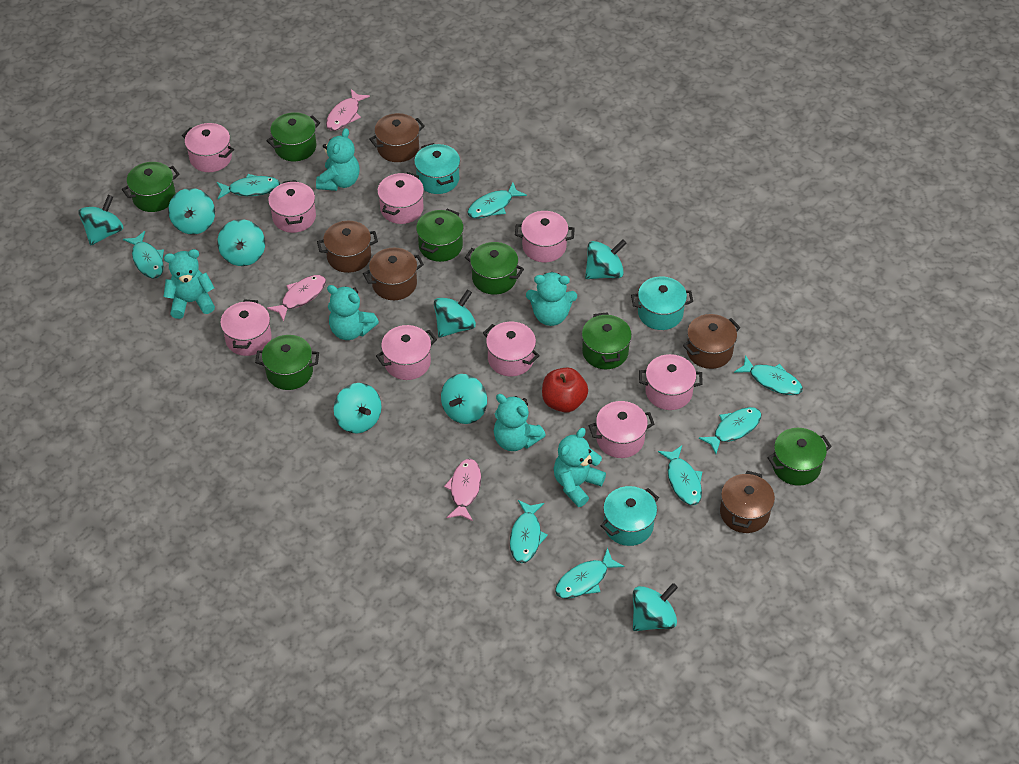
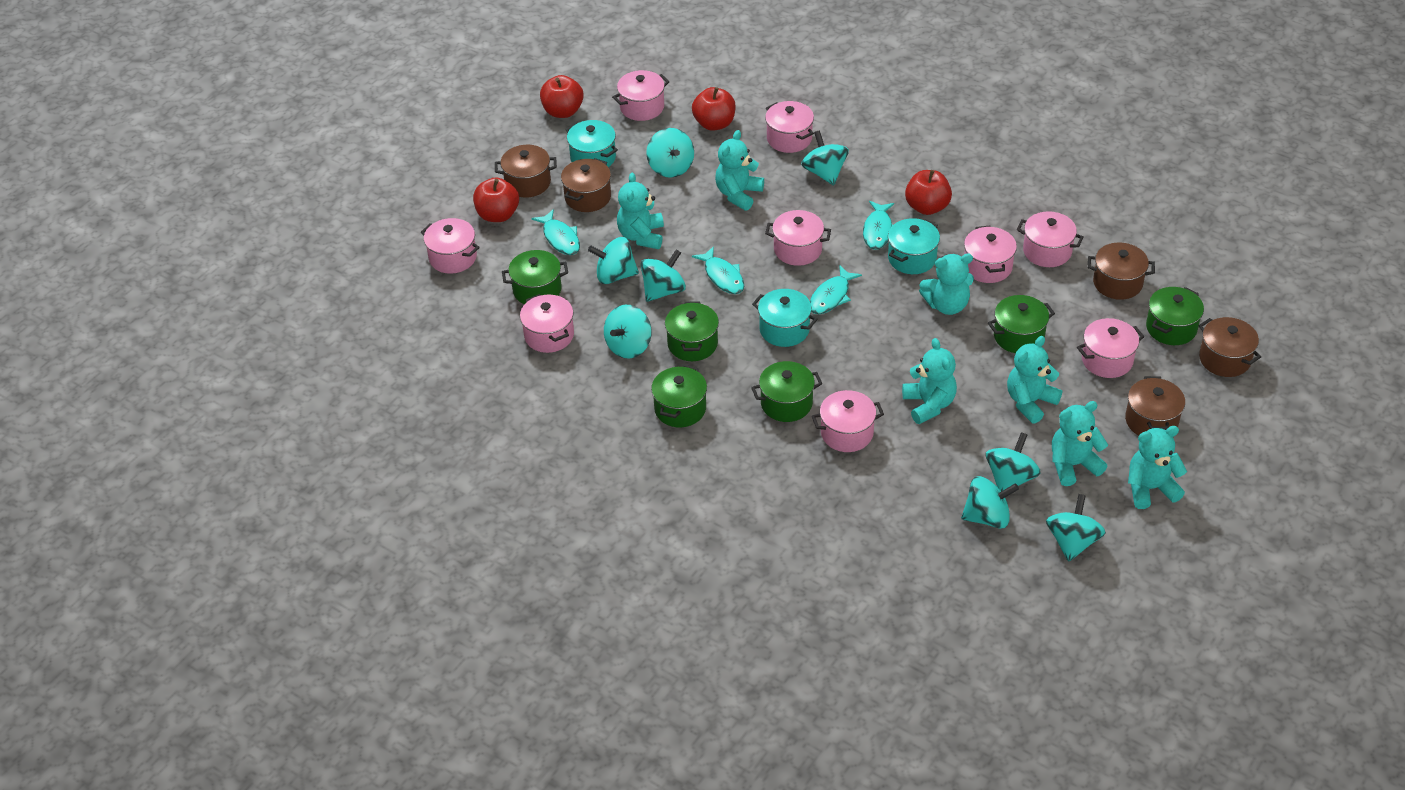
green pot: 7 -> 6
pink fish: 3 -> 0
red apple: 1 -> 4
turquoise fish: 8 -> 4
turquoise teddy bear: 6 -> 7

